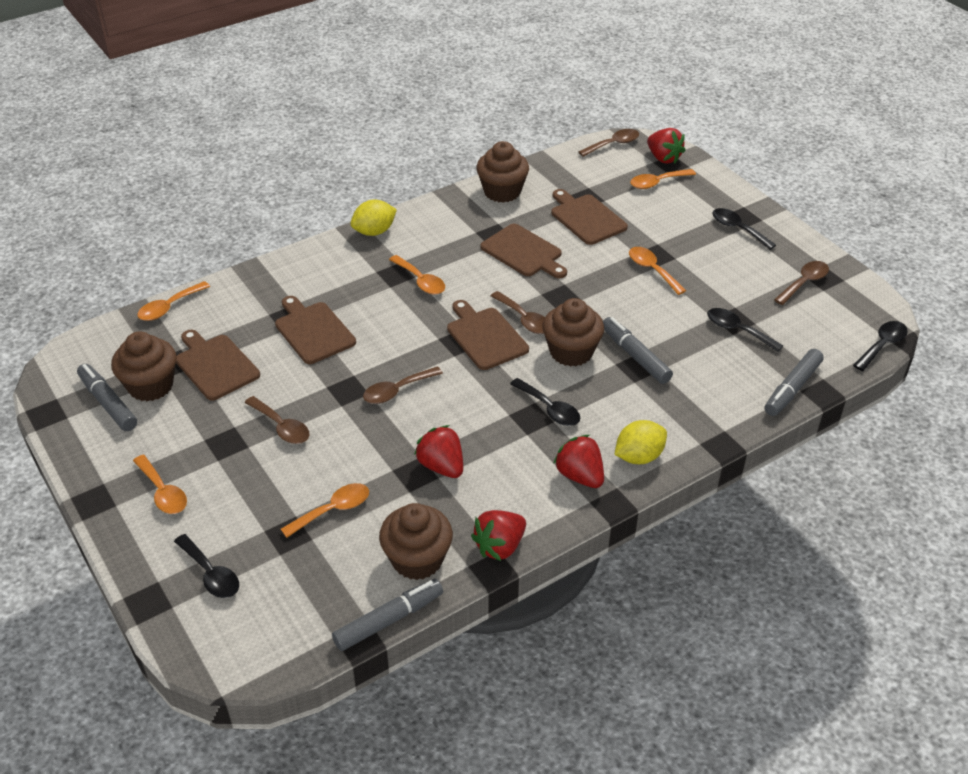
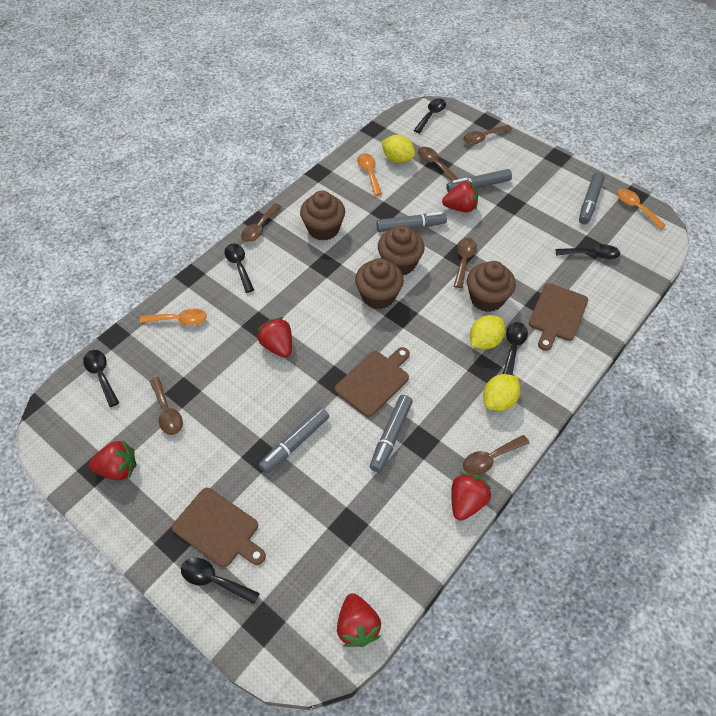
black spoon: 5 -> 6
brown cutting board: 5 -> 3
brown spoon: 5 -> 6
grey marker: 4 -> 5
orange spoon: 6 -> 3
red strawberry: 4 -> 5
yellow lemon: 2 -> 3

